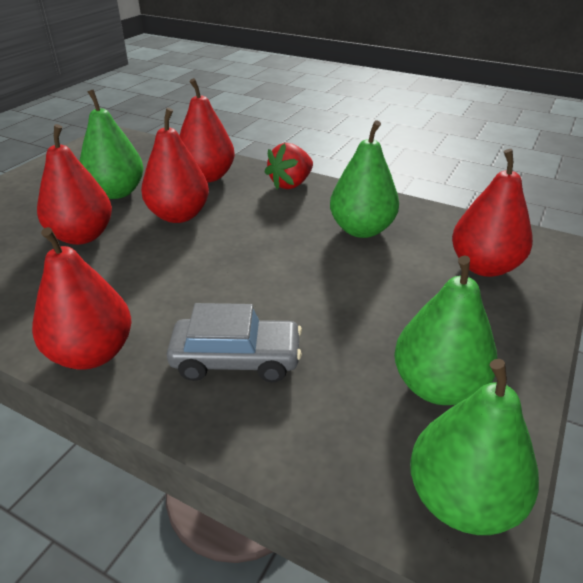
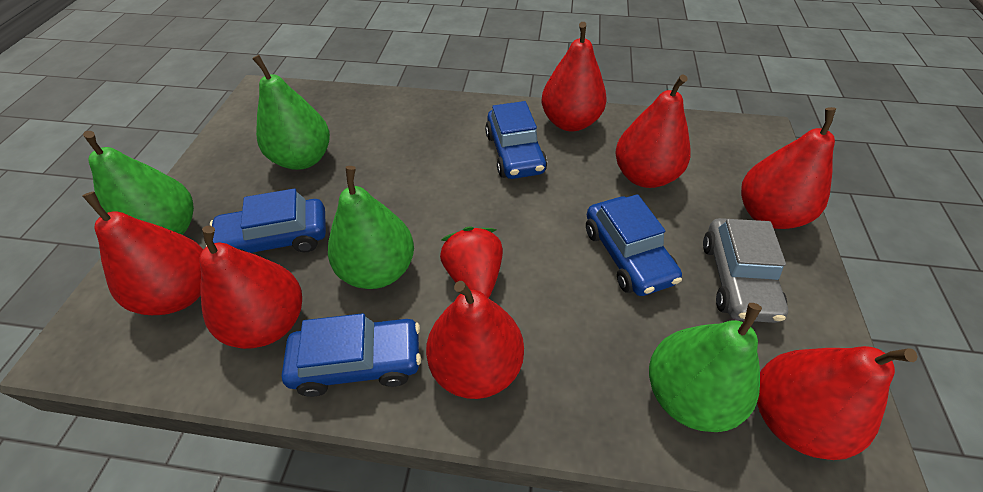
blue car: 0 -> 4
red pear: 5 -> 7

